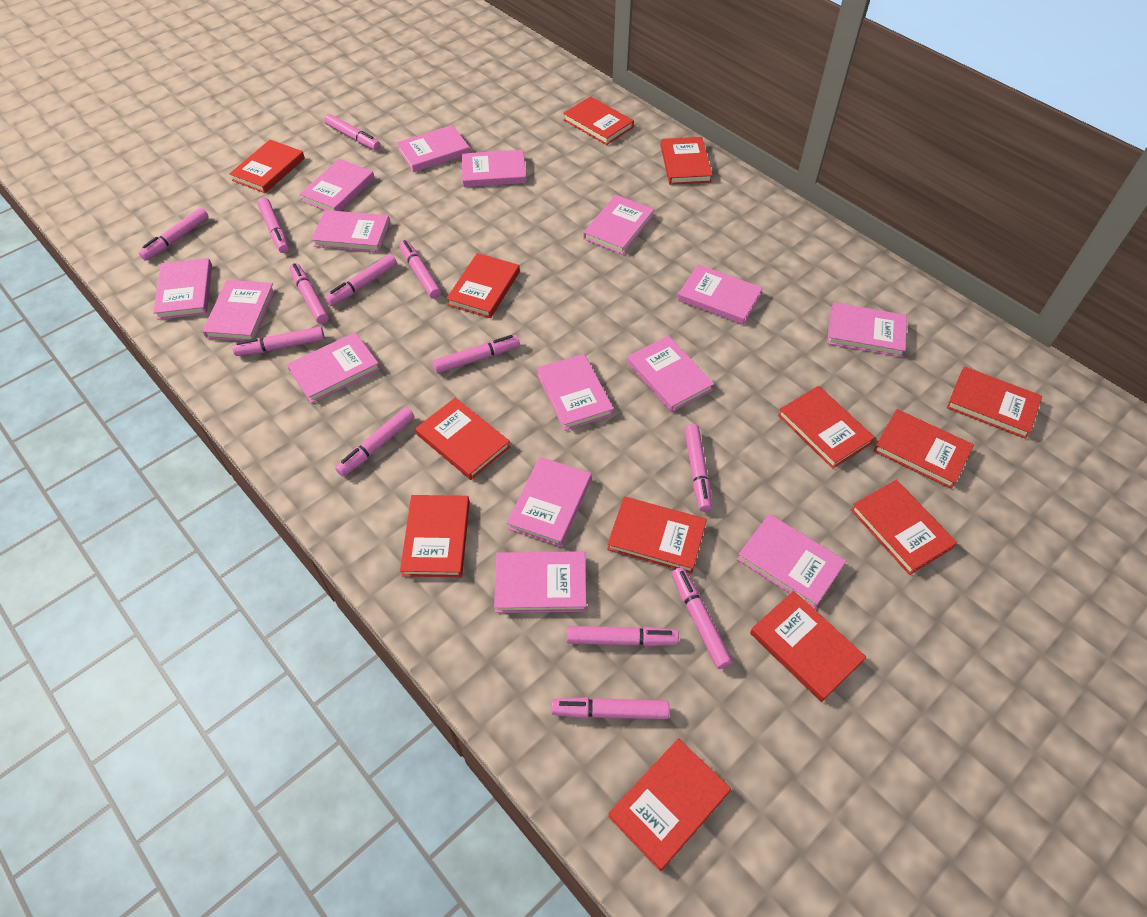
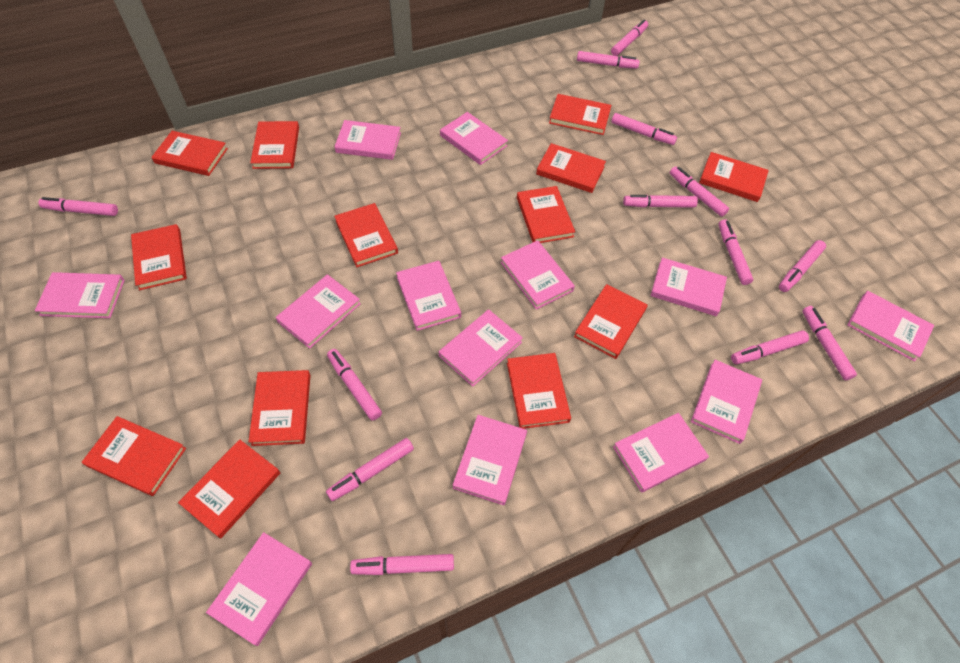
pink book: 15 -> 13

